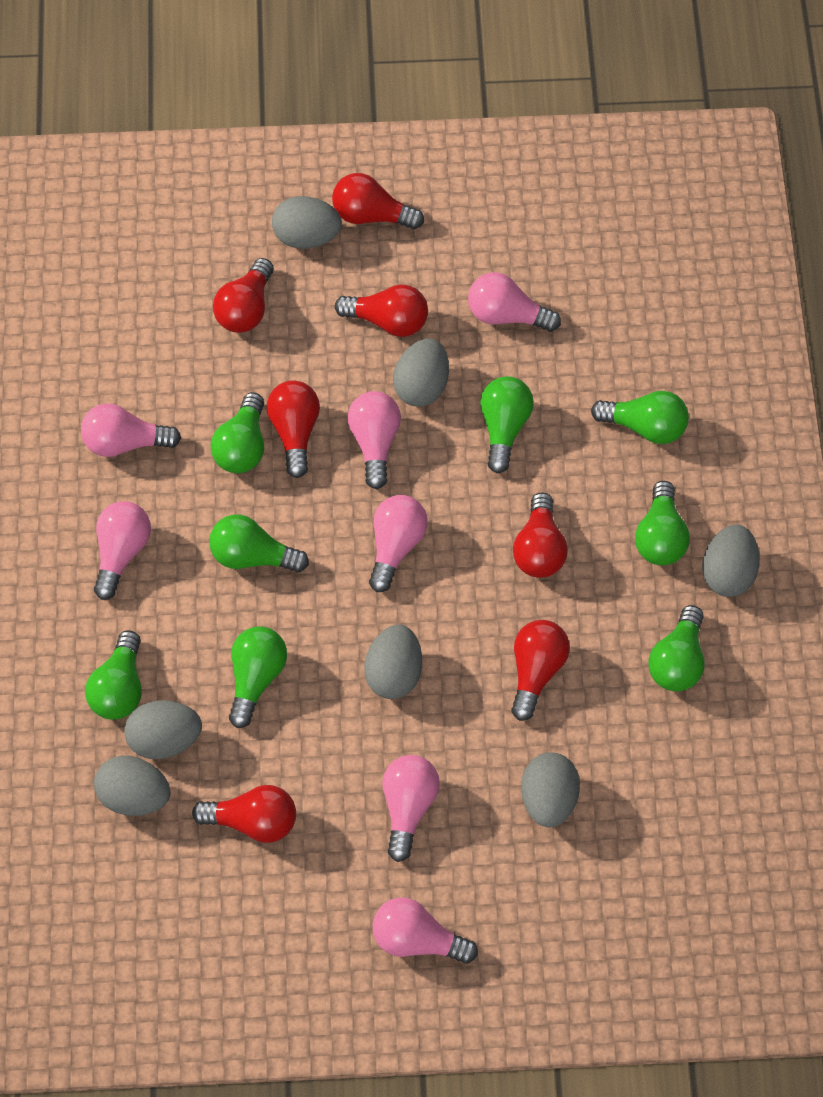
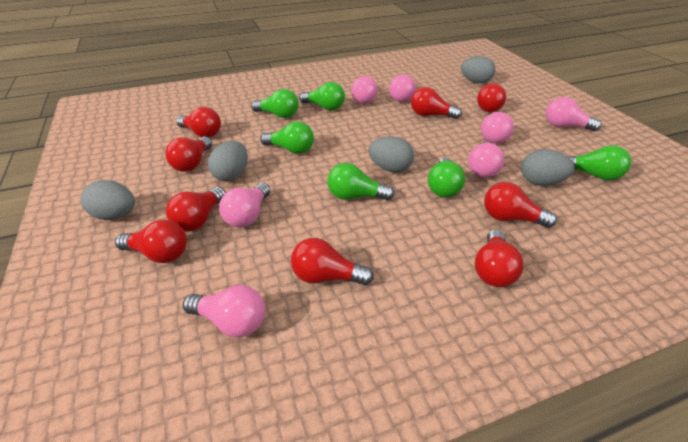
green light bulb: 8 -> 6
grey egg: 7 -> 5
red light bulb: 7 -> 9

